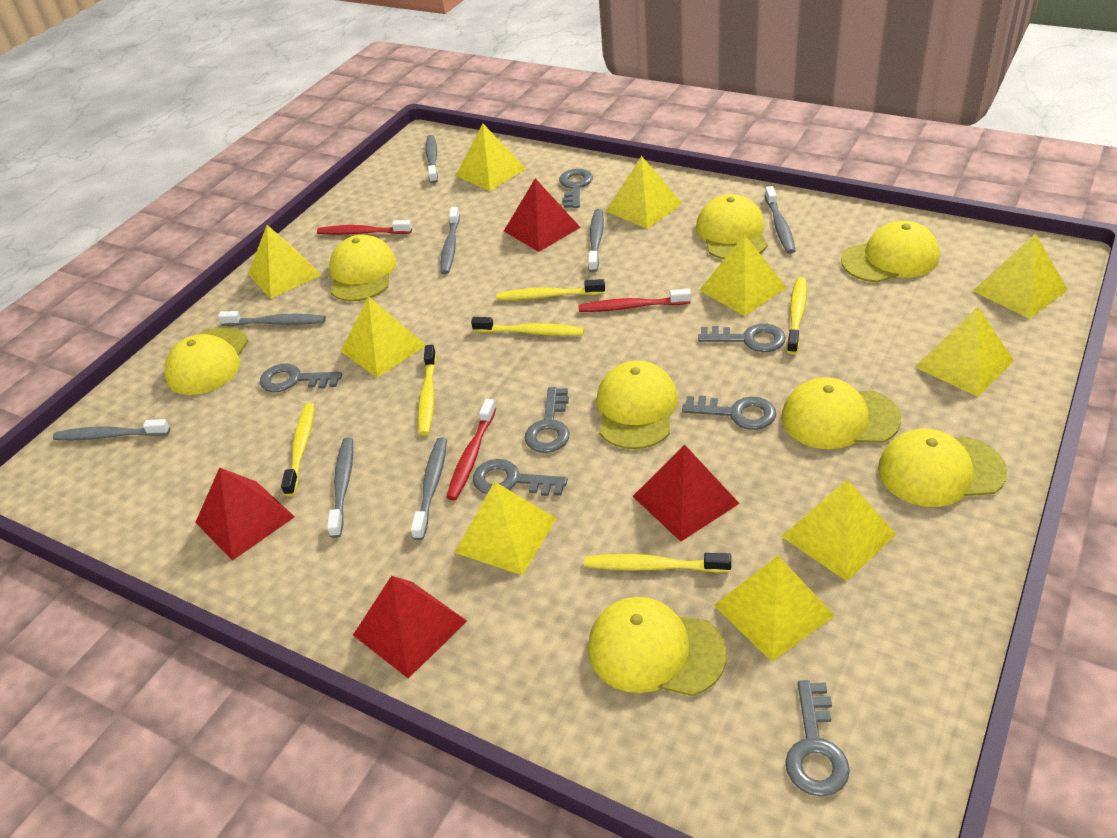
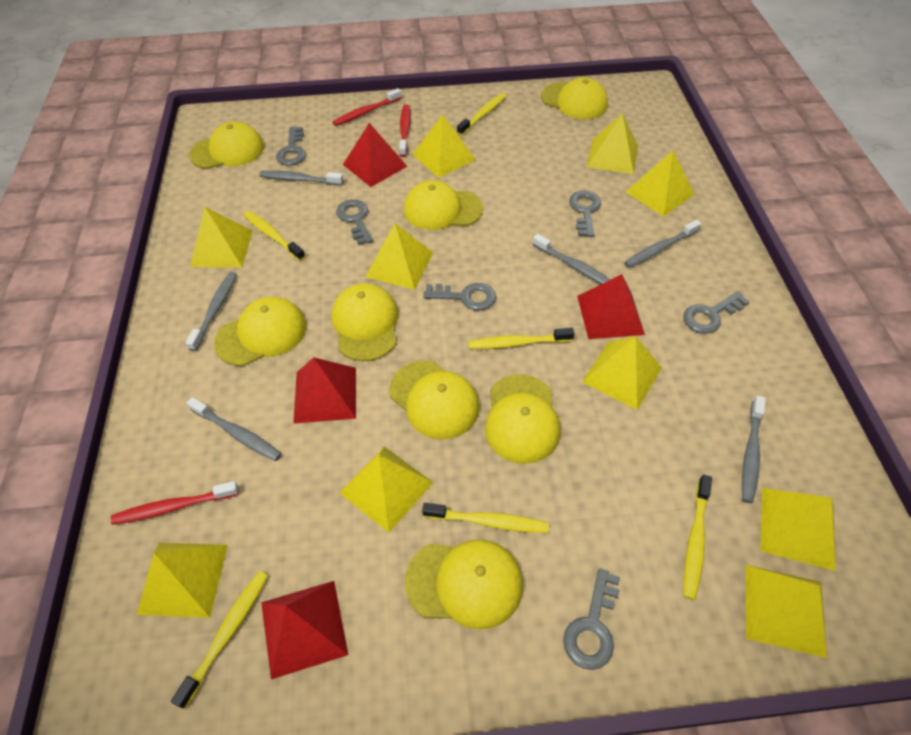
grey key: 7 -> 6
grey toothbrush: 8 -> 6

